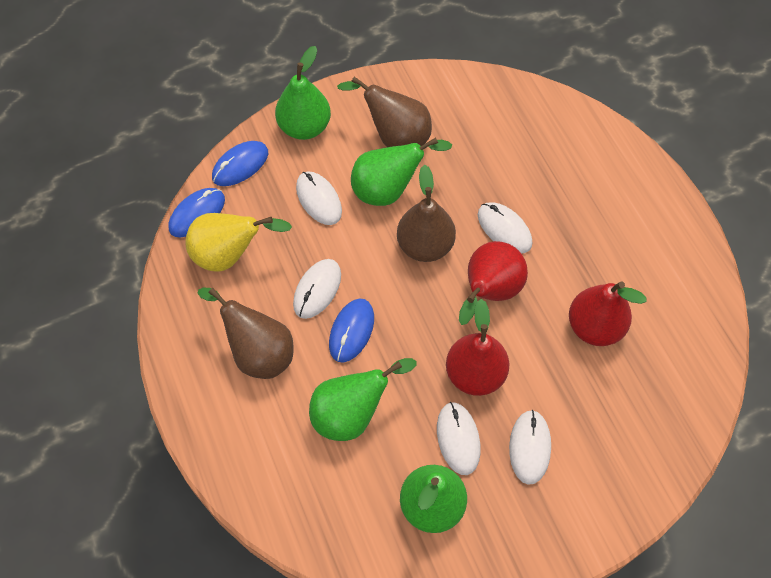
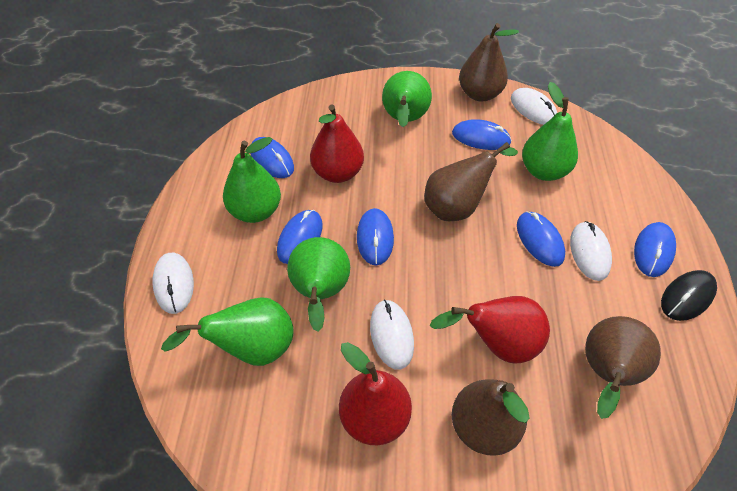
black mouse: 0 -> 1
blue mouse: 3 -> 6
brown pear: 3 -> 4
green pear: 4 -> 5
white mouse: 5 -> 4
yellow pear: 1 -> 0

